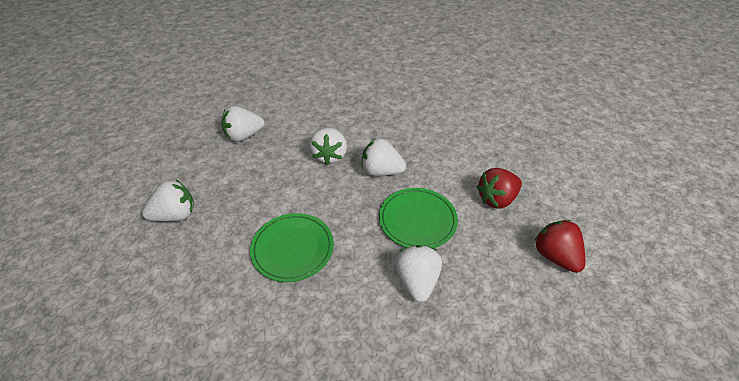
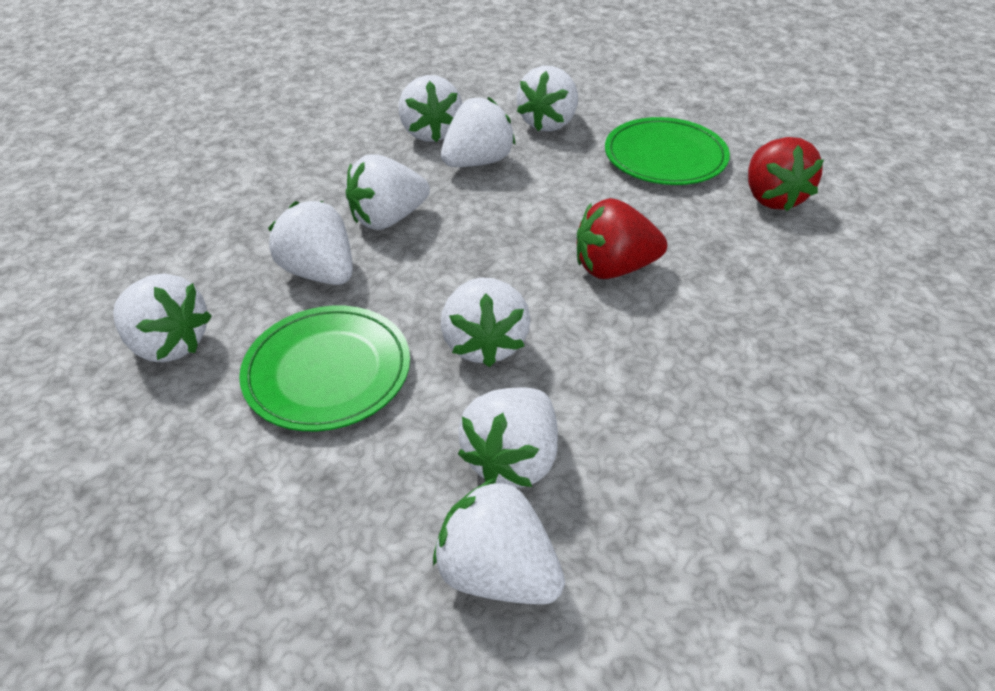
white strawberry: 5 -> 9

